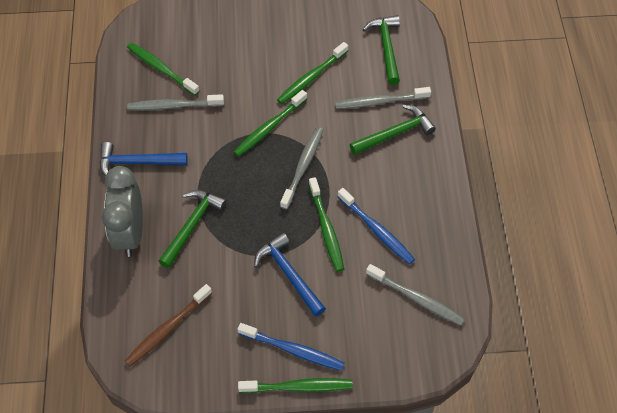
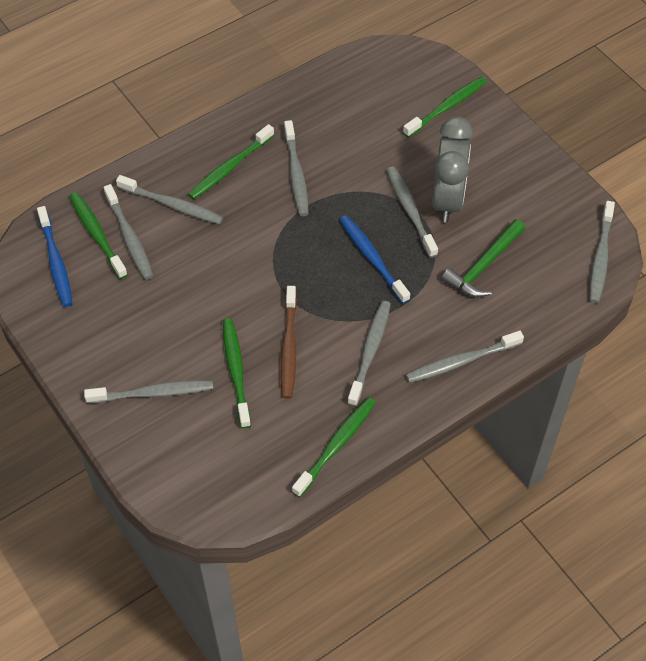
blue hammer: 2 -> 0
green hammer: 3 -> 1
grey toothbrush: 4 -> 8

